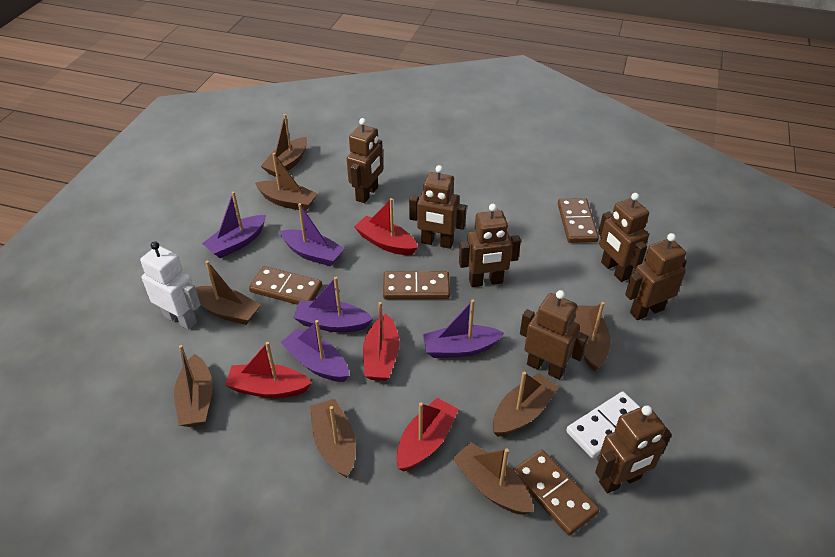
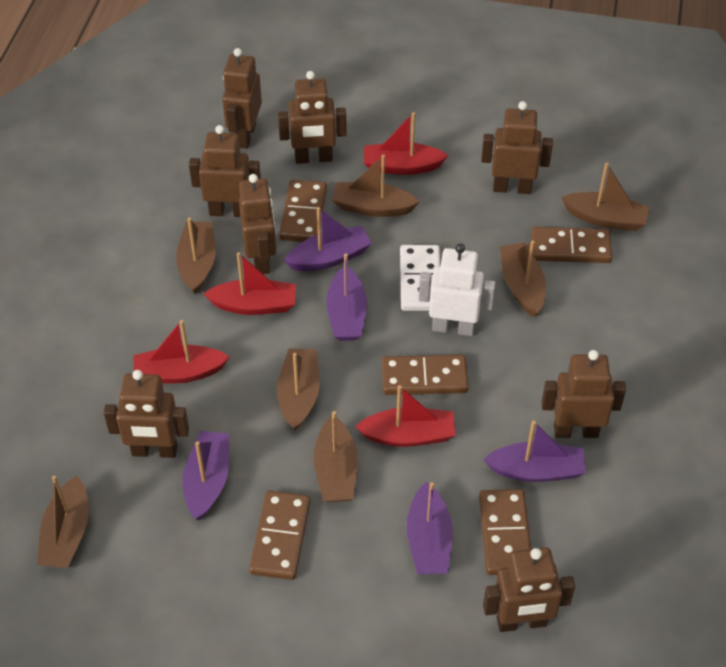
brown boat: 8 -> 7
brown domino: 4 -> 5
brown robot: 7 -> 8

